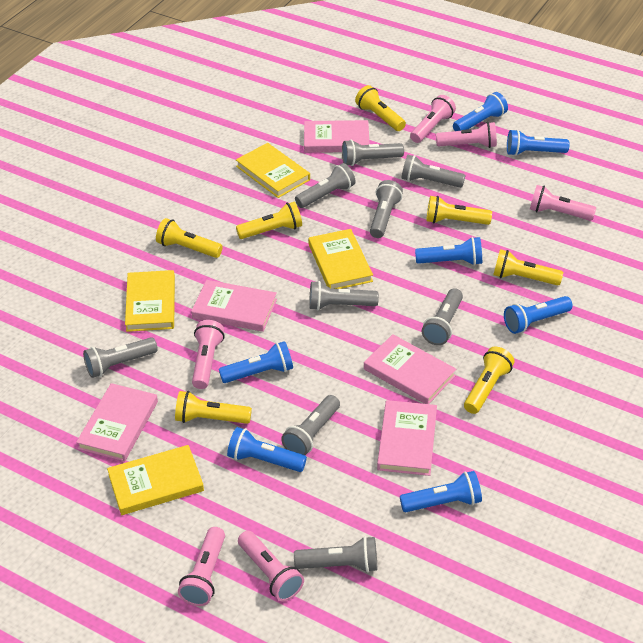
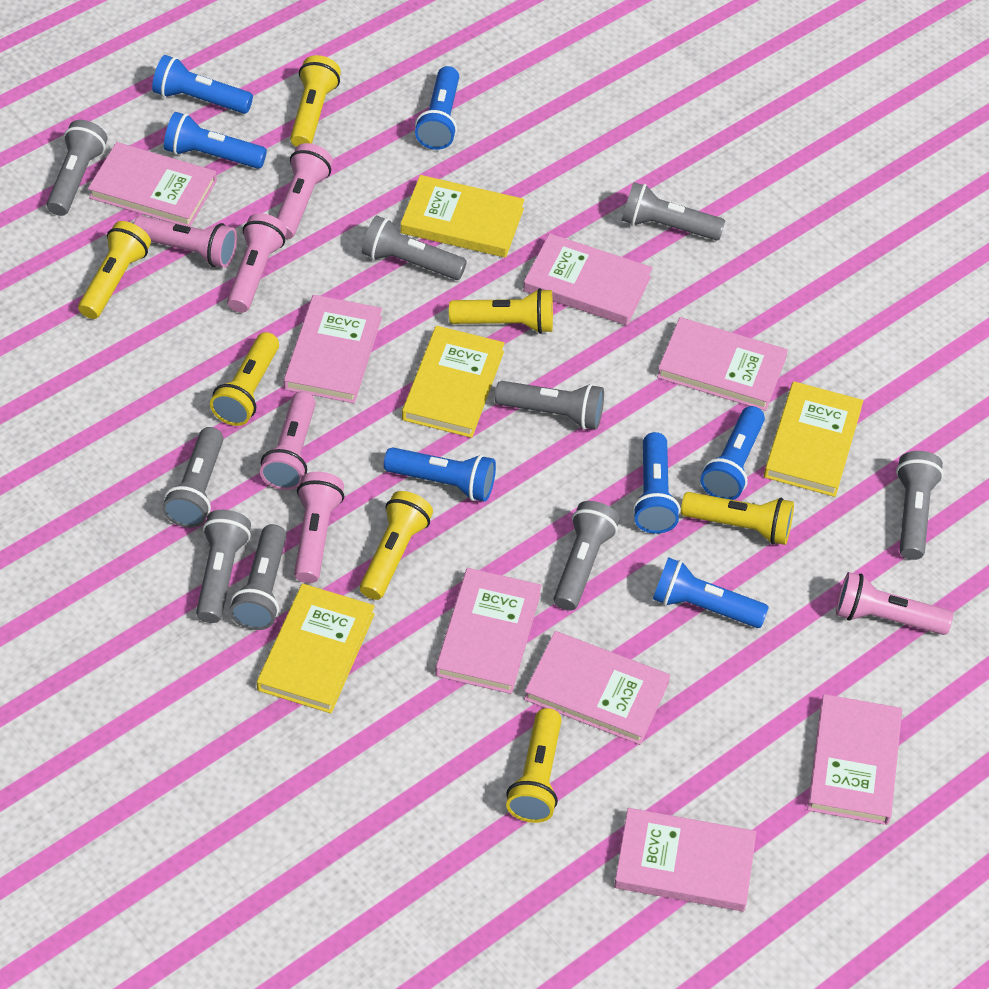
pink book: 5 -> 8

